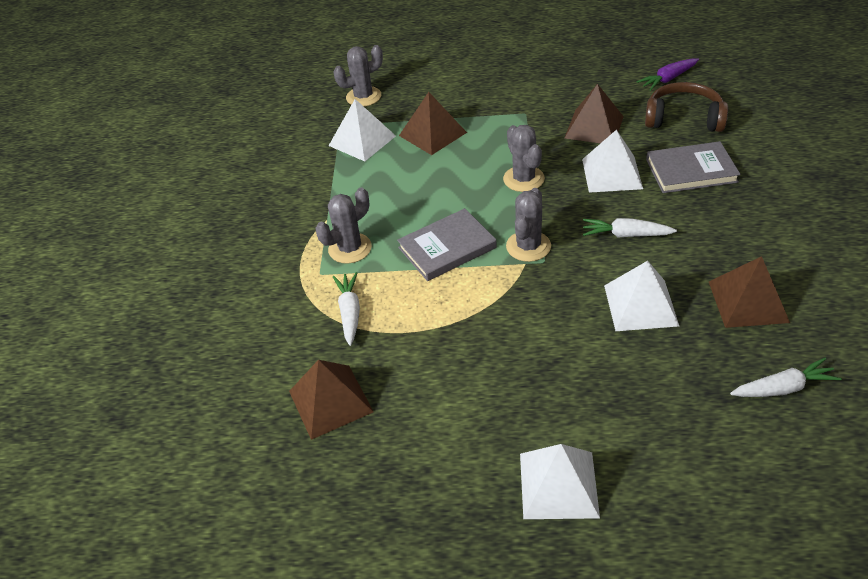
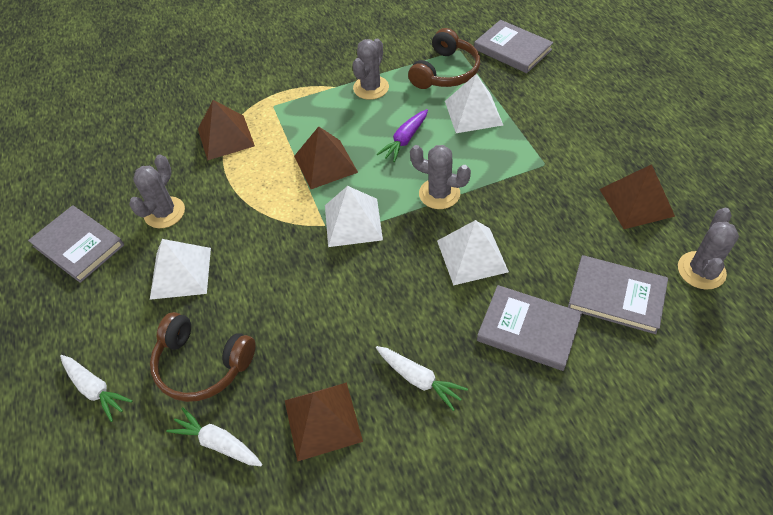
brown headphones: 1 -> 2
grey book: 2 -> 4

